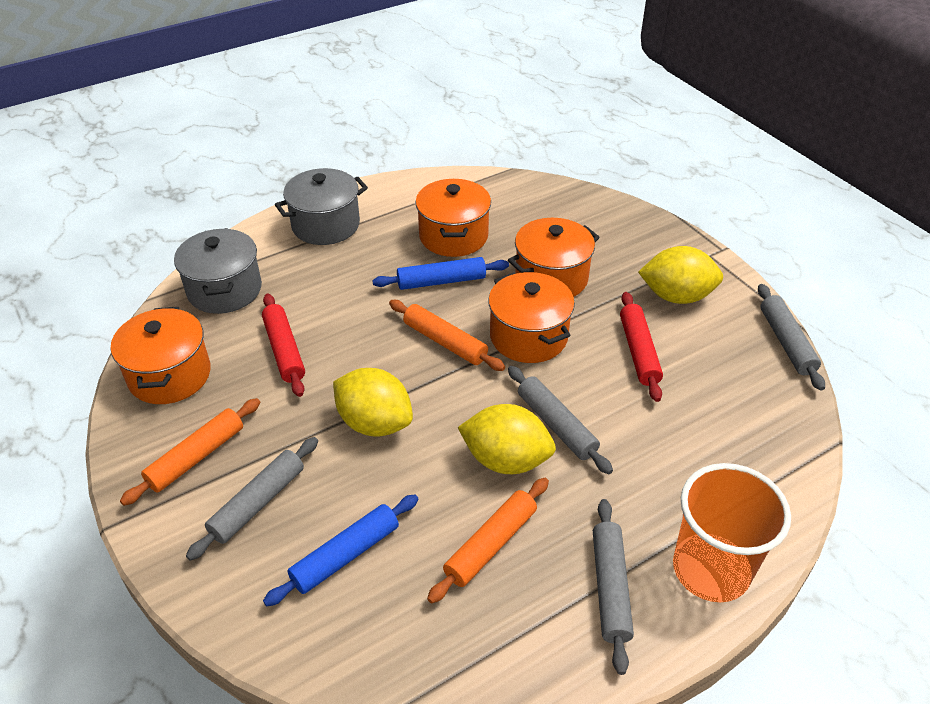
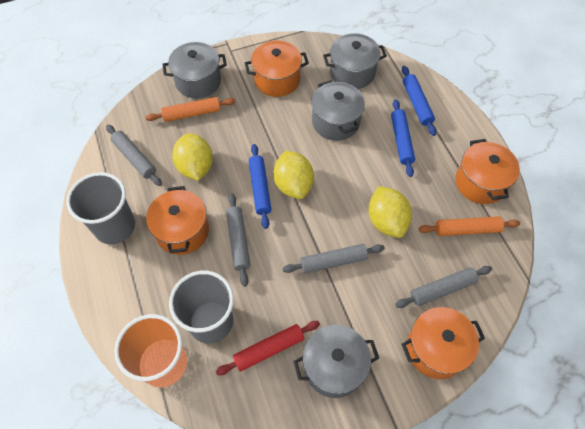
blue rolling pin: 2 -> 3
grey cup: 0 -> 2
grey pot: 2 -> 4
orange rolling pin: 3 -> 2
red rolling pin: 2 -> 1

